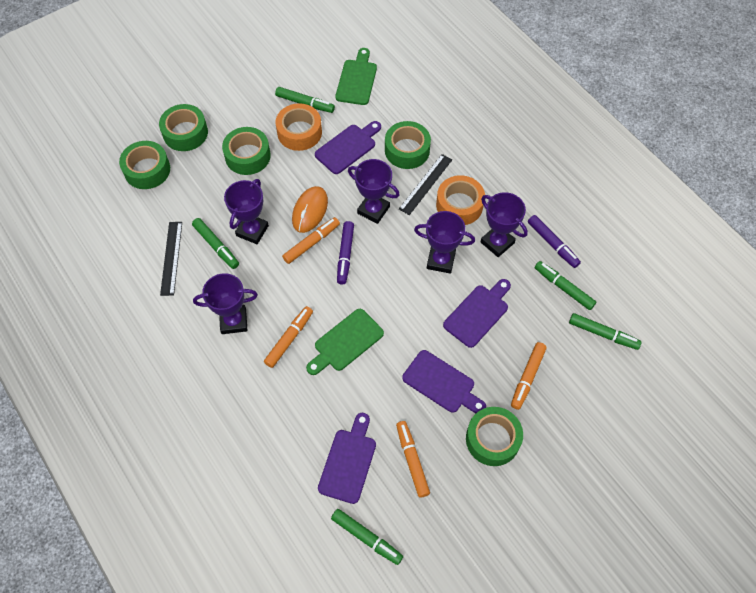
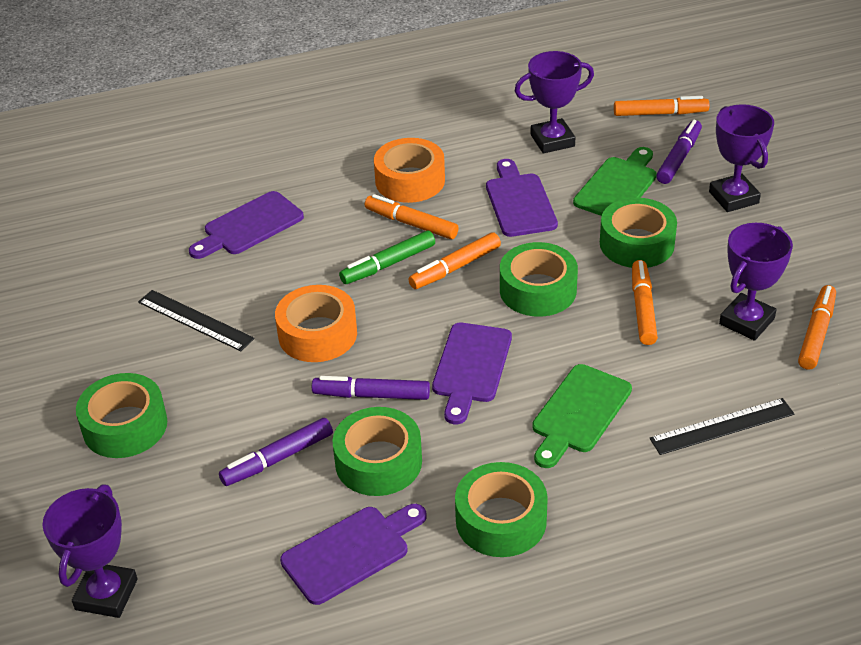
green marker: 5 -> 1
orange marker: 4 -> 5
orange mouse: 1 -> 0
purple marker: 2 -> 3
purple trophy: 5 -> 4

